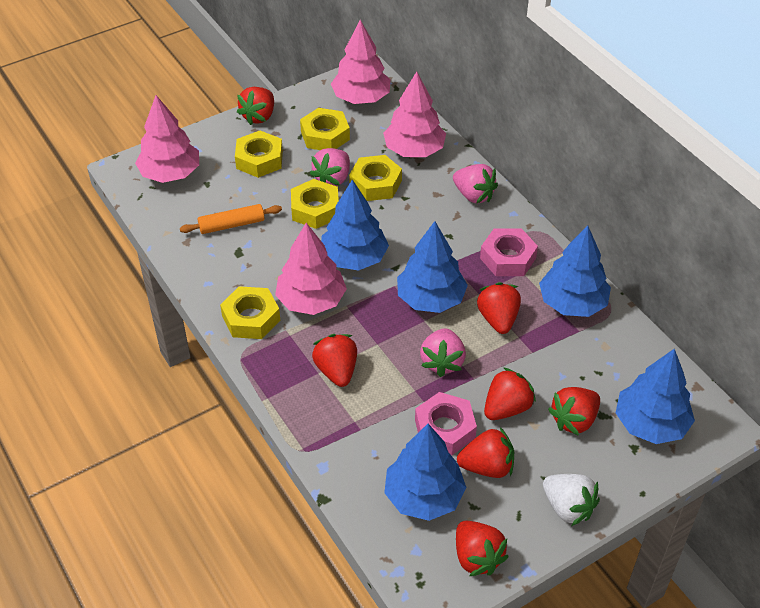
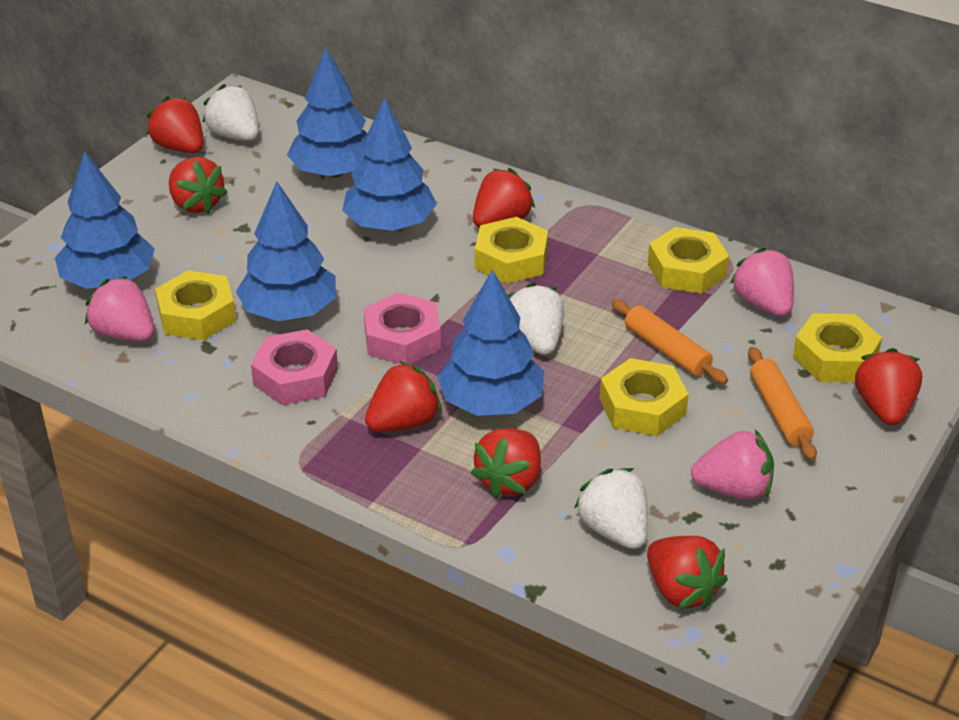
orange rolling pin: 1 -> 2
pink tree: 4 -> 0
white strawberry: 1 -> 3

